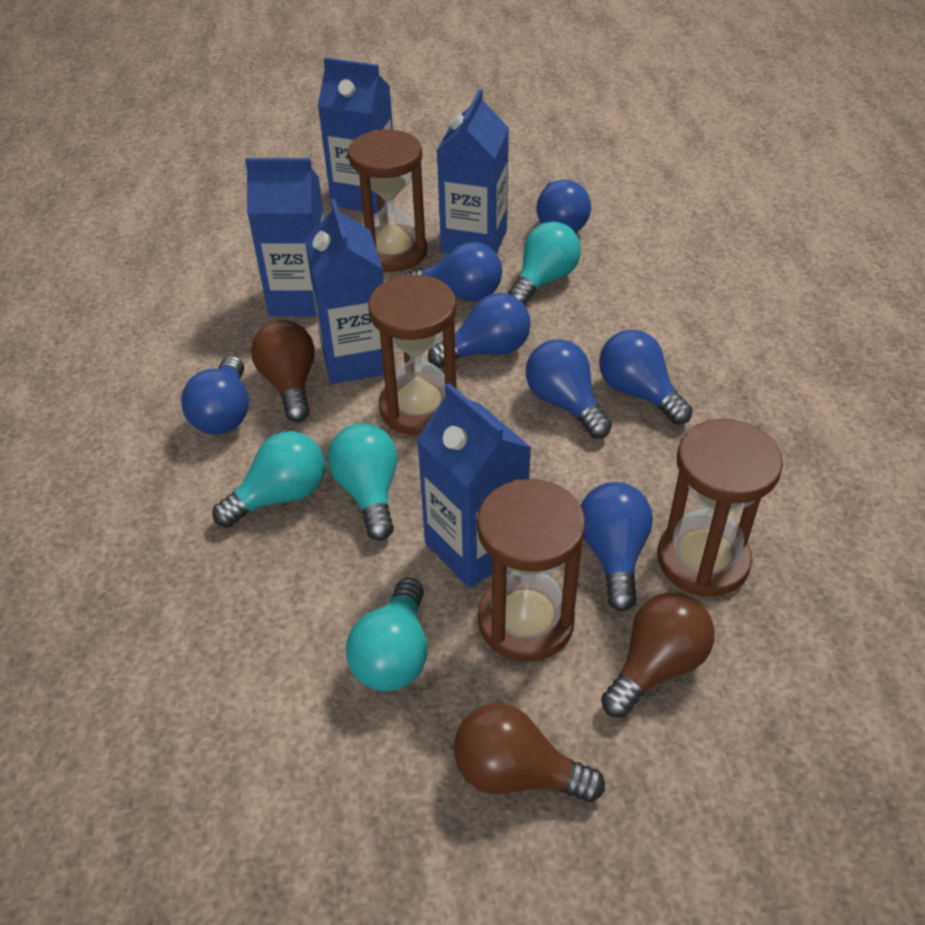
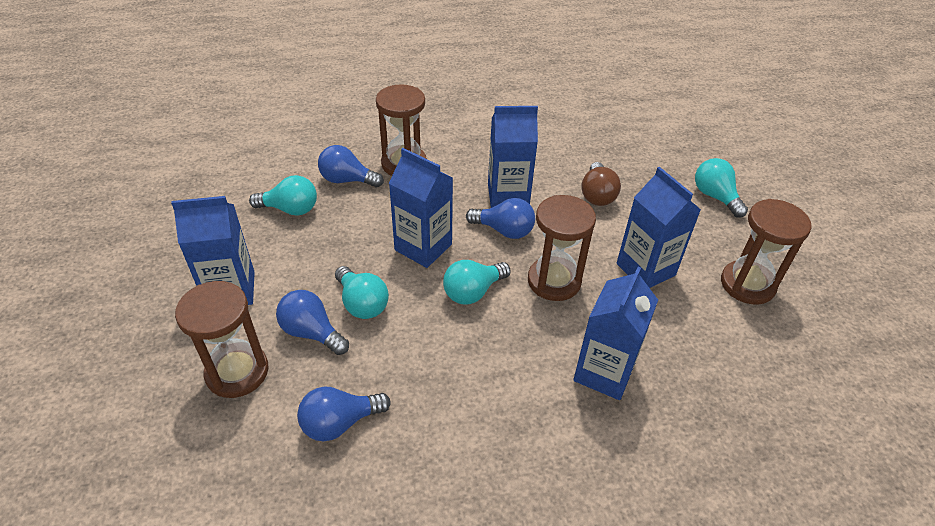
blue light bulb: 7 -> 4
brown light bulb: 3 -> 1

